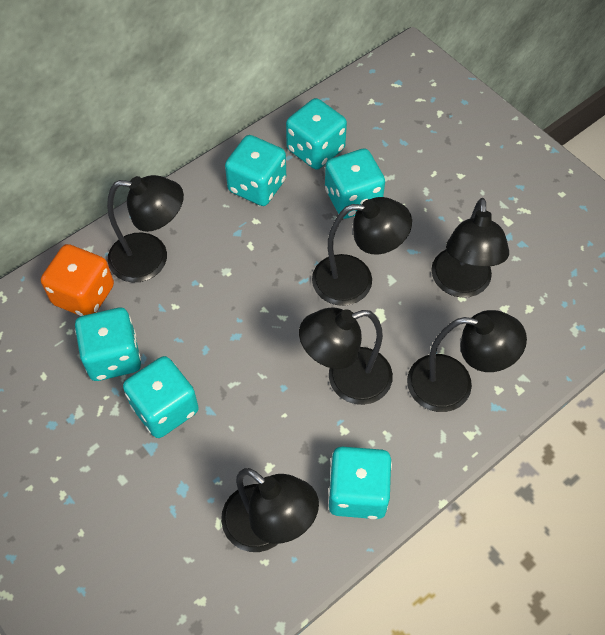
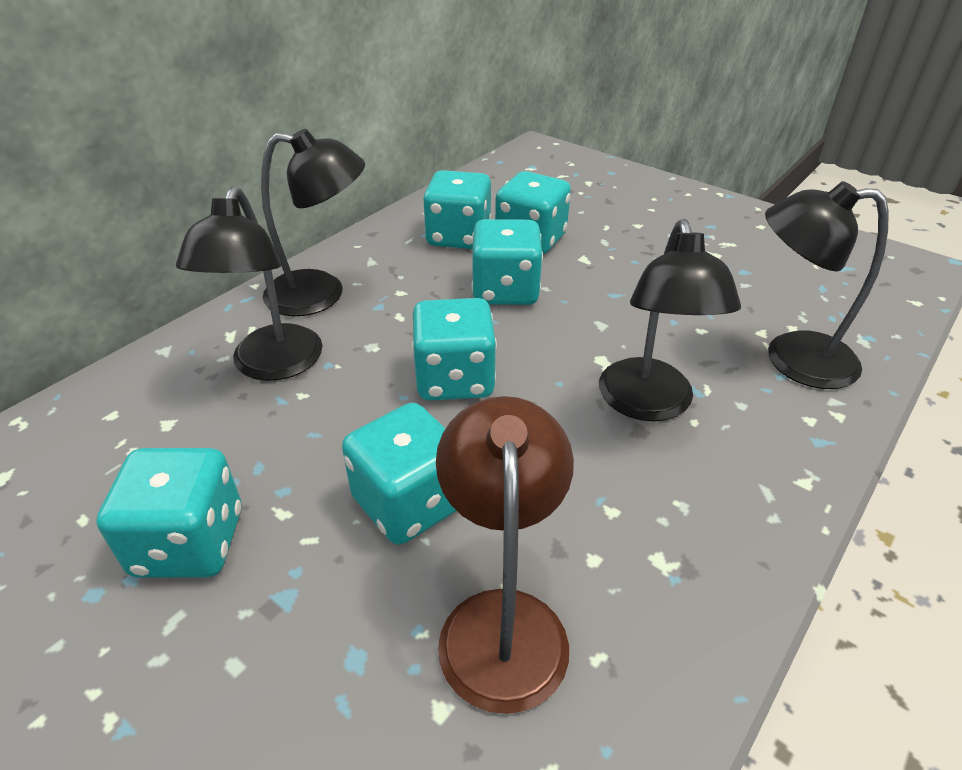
black lamp: 6 -> 4
brown lamp: 0 -> 1
orange dice: 1 -> 0

